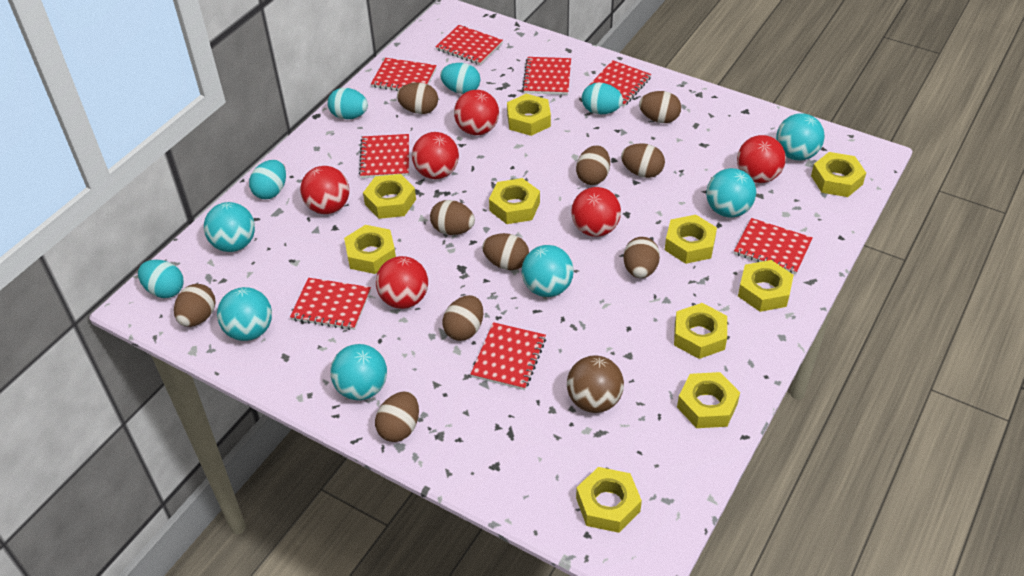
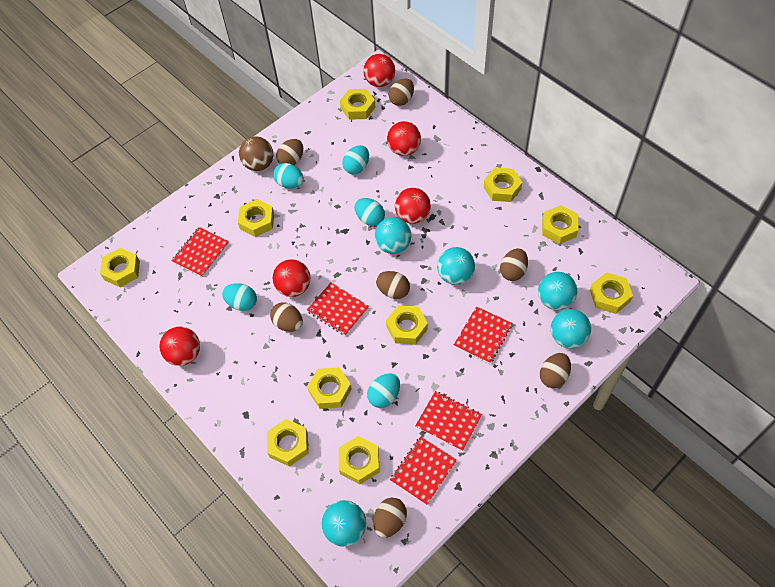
brown egg: 10 -> 7
red ball: 6 -> 5
red notebook: 8 -> 5
turquoise ball: 6 -> 5

